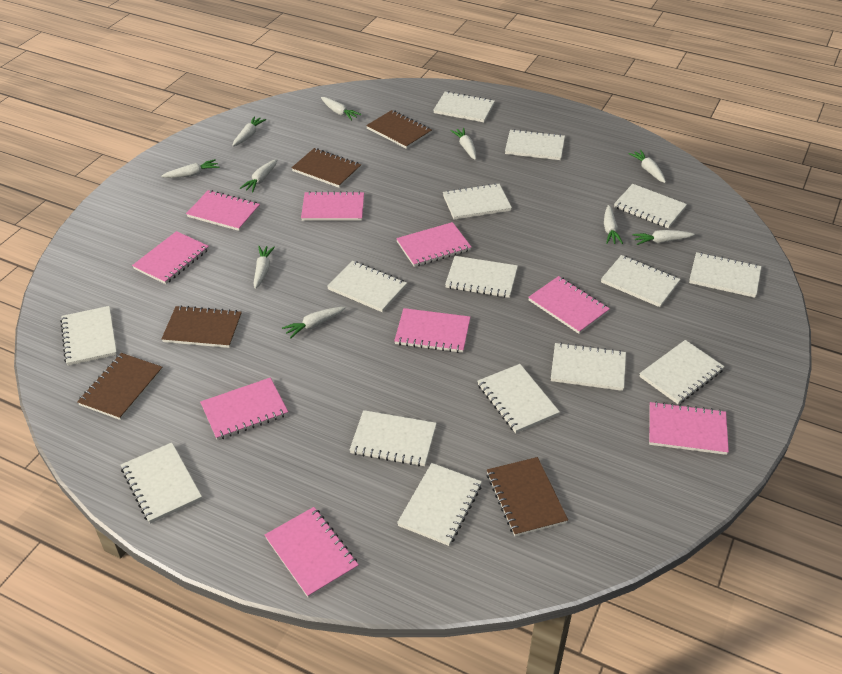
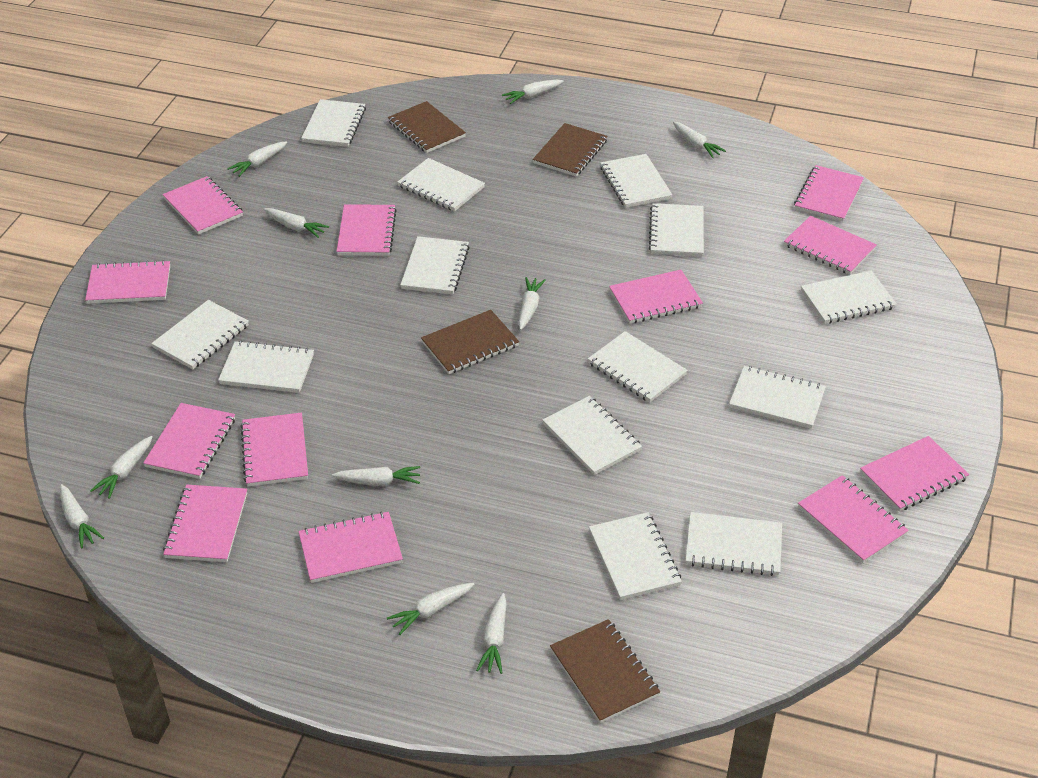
brown notebook: 5 -> 4
pink notebook: 9 -> 12
white notebook: 15 -> 13

